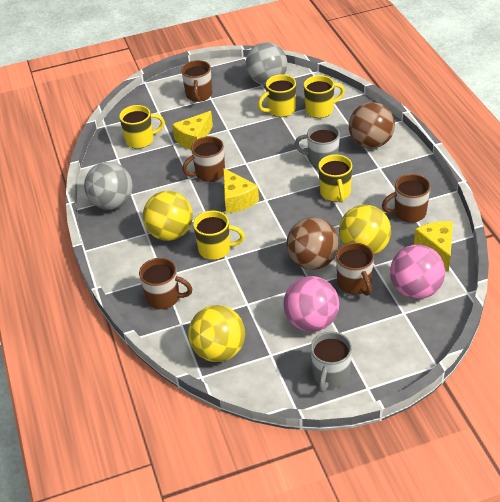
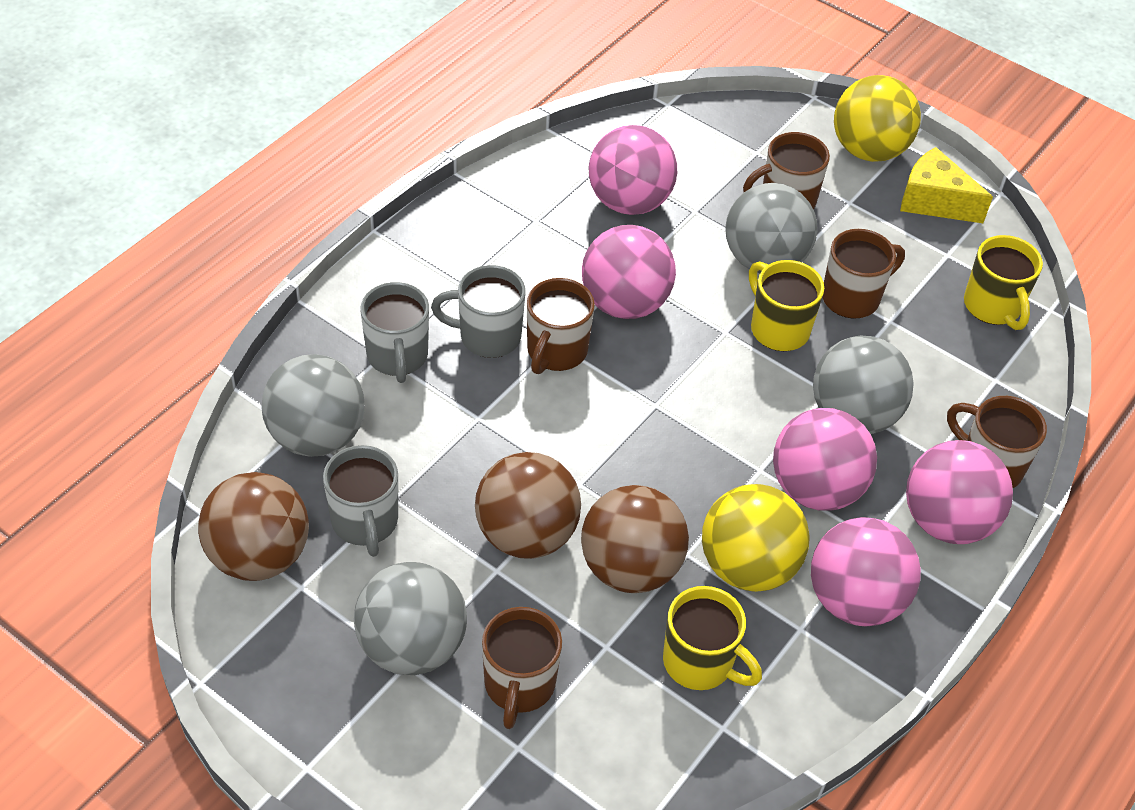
brown ball: 2 -> 3
grey ball: 2 -> 4
grey mug: 2 -> 3
pink ball: 2 -> 5
yellow ball: 3 -> 2
yellow cheese: 3 -> 1
yellow mug: 5 -> 3

